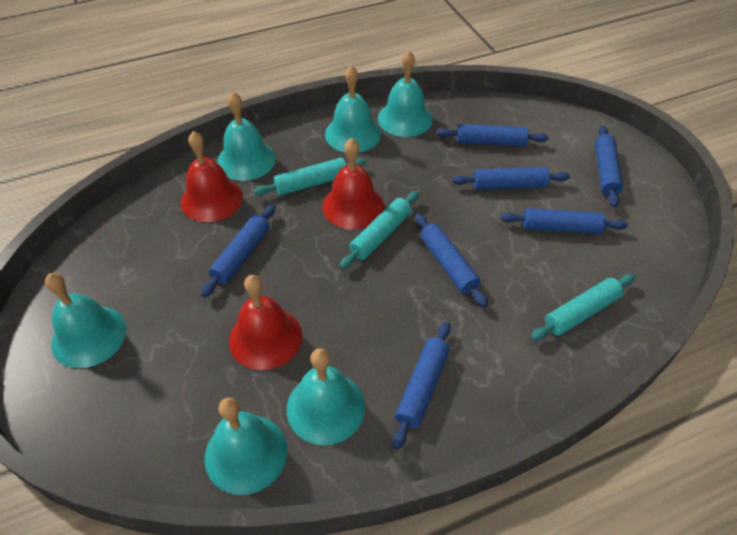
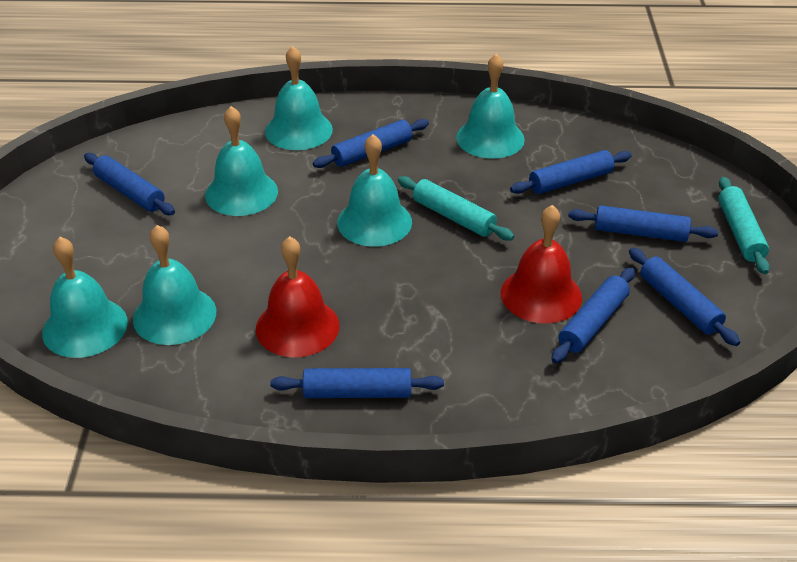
red bell: 3 -> 2
turquoise rolling pin: 3 -> 2

